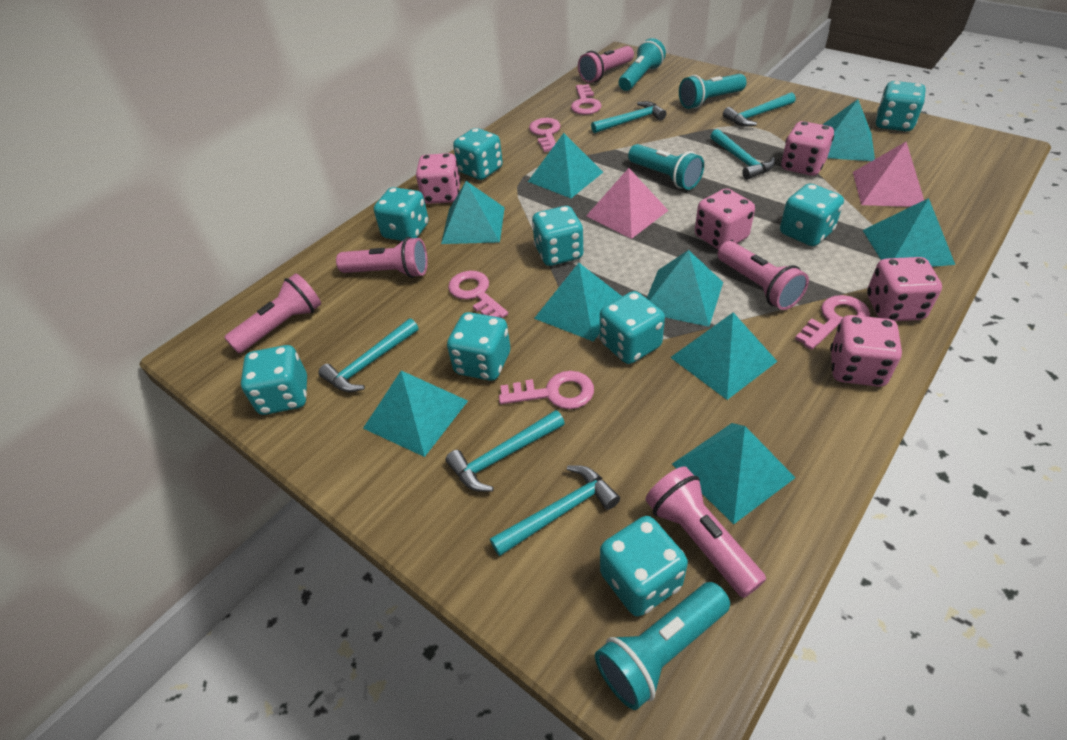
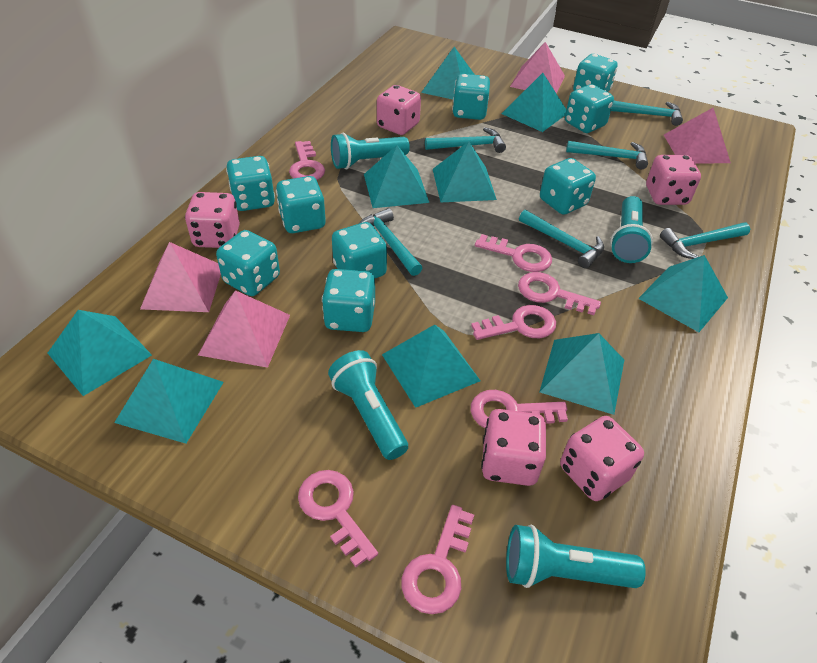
pink flashlight: 5 -> 0
pink key: 5 -> 7
pink pyramid: 2 -> 4

